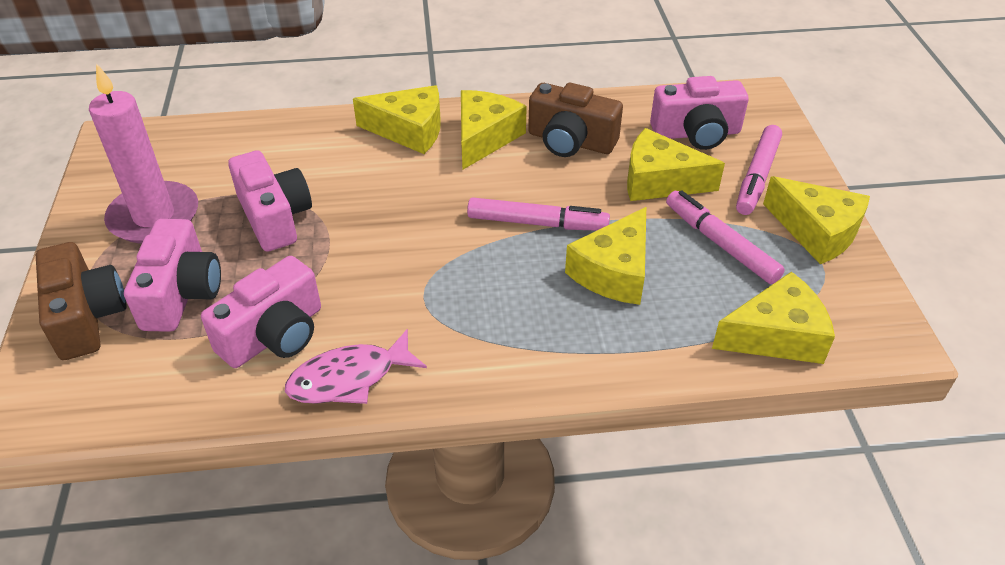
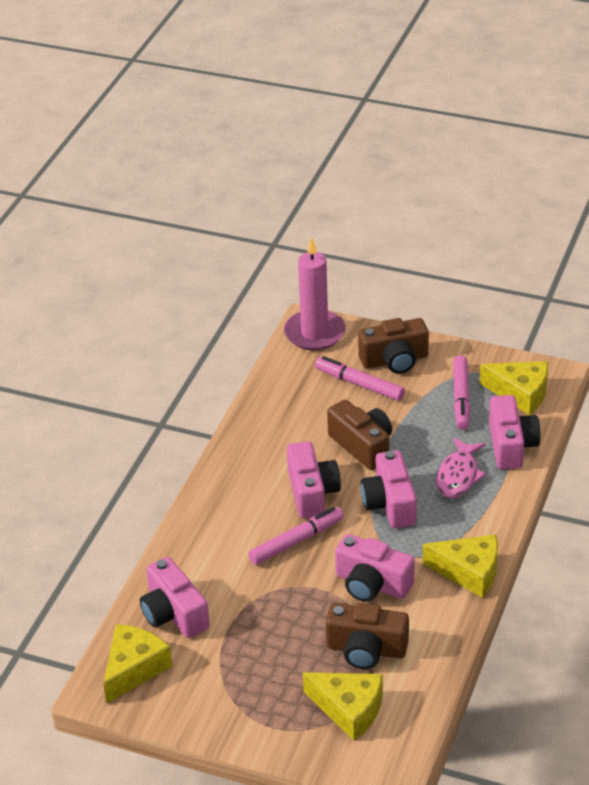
brown camera: 2 -> 3
pink camera: 4 -> 5
yellow cheese: 6 -> 4

